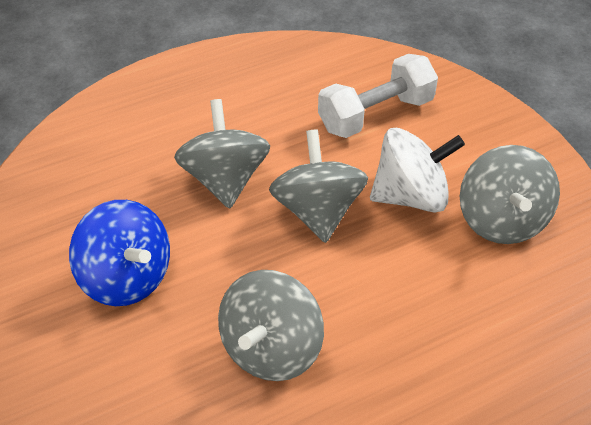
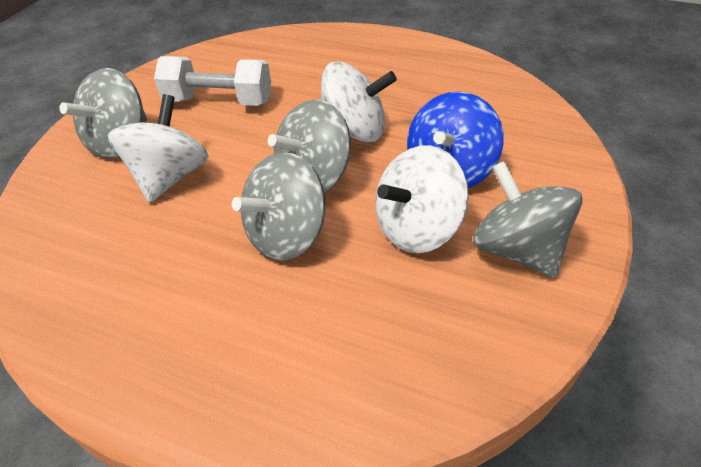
white spinning top: 1 -> 3

